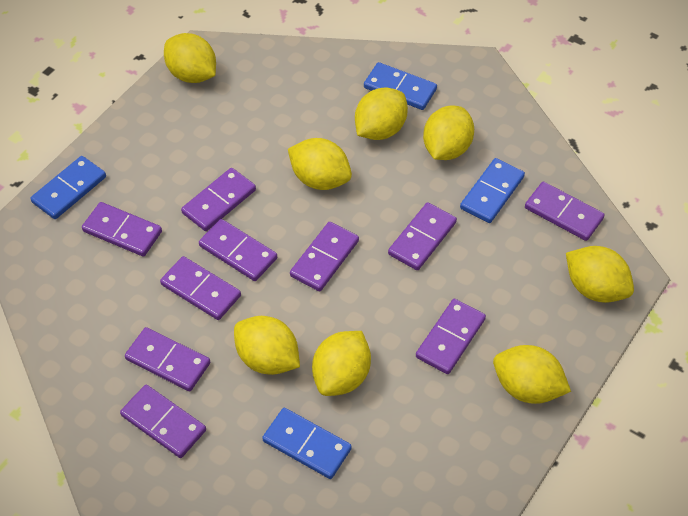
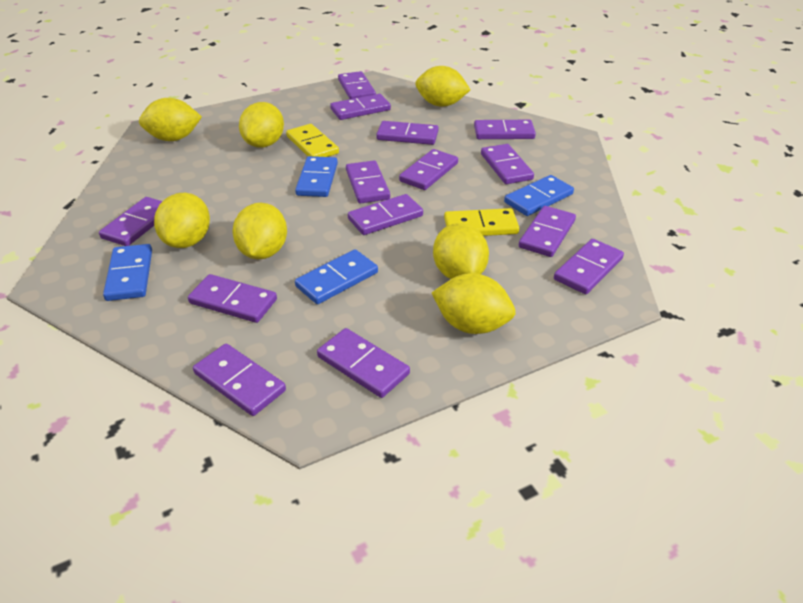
purple domino: 10 -> 14
yellow domino: 0 -> 2
yellow lemon: 8 -> 7

